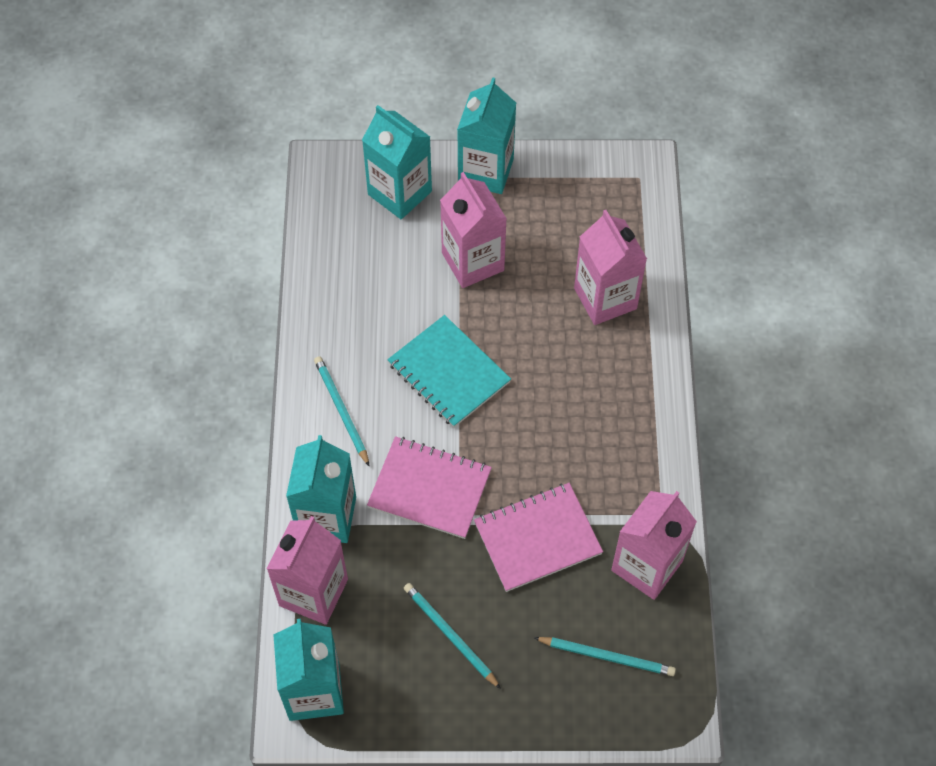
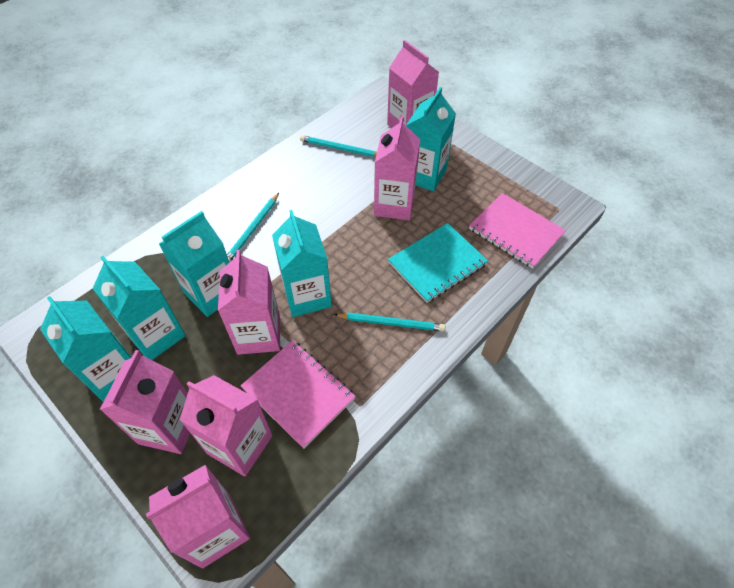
pink carton: 4 -> 6
turquoise carton: 4 -> 5

